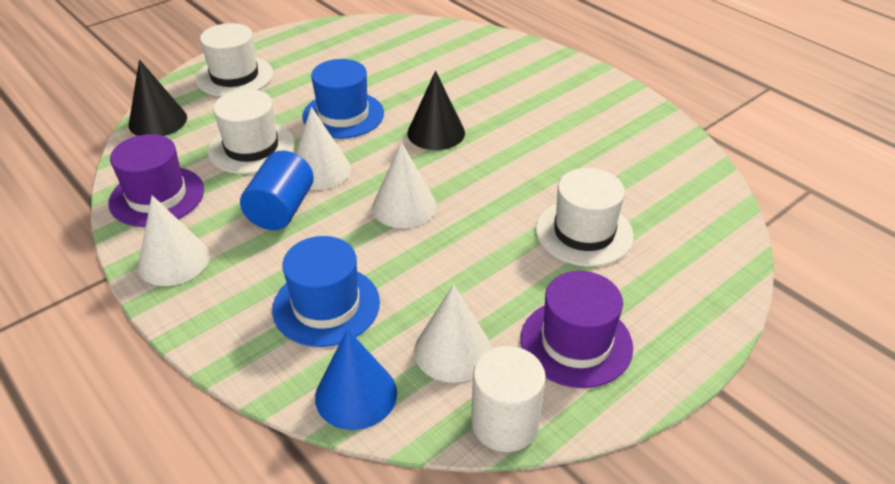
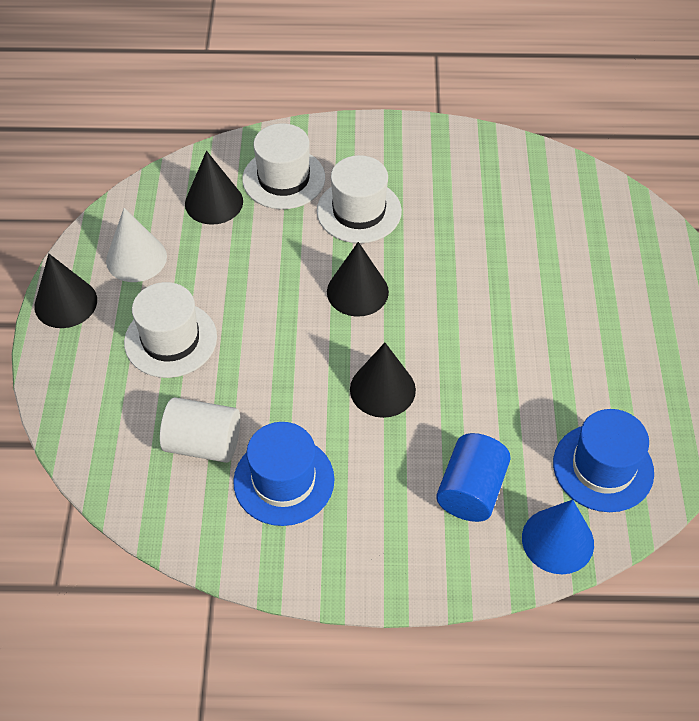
black cone: 2 -> 4
purple hat: 2 -> 0
white cone: 4 -> 1

